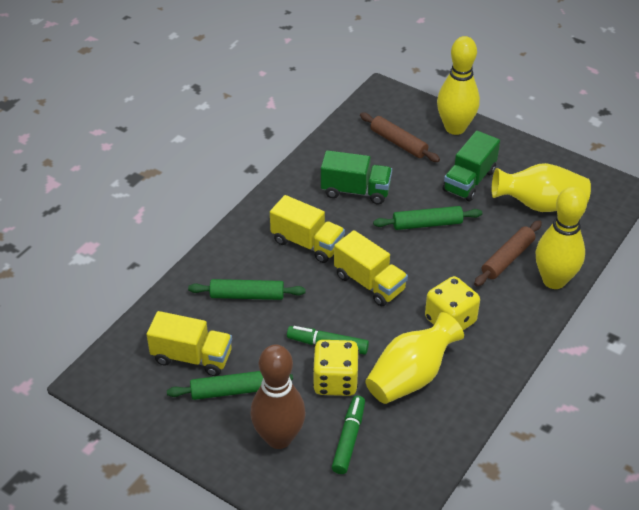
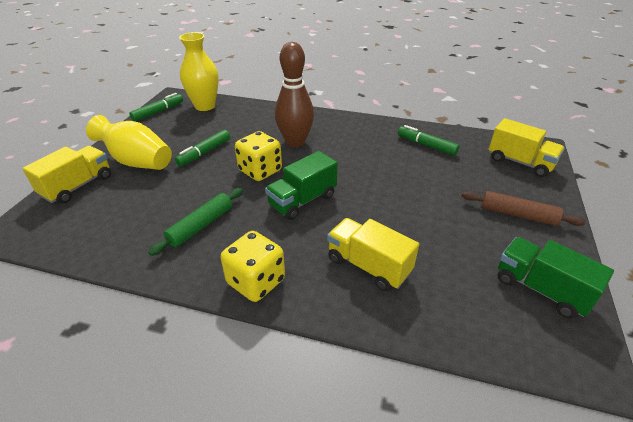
brown rolling pin: 2 -> 1
green marker: 2 -> 3
green rolling pin: 3 -> 1
yellow bowling pin: 2 -> 0

